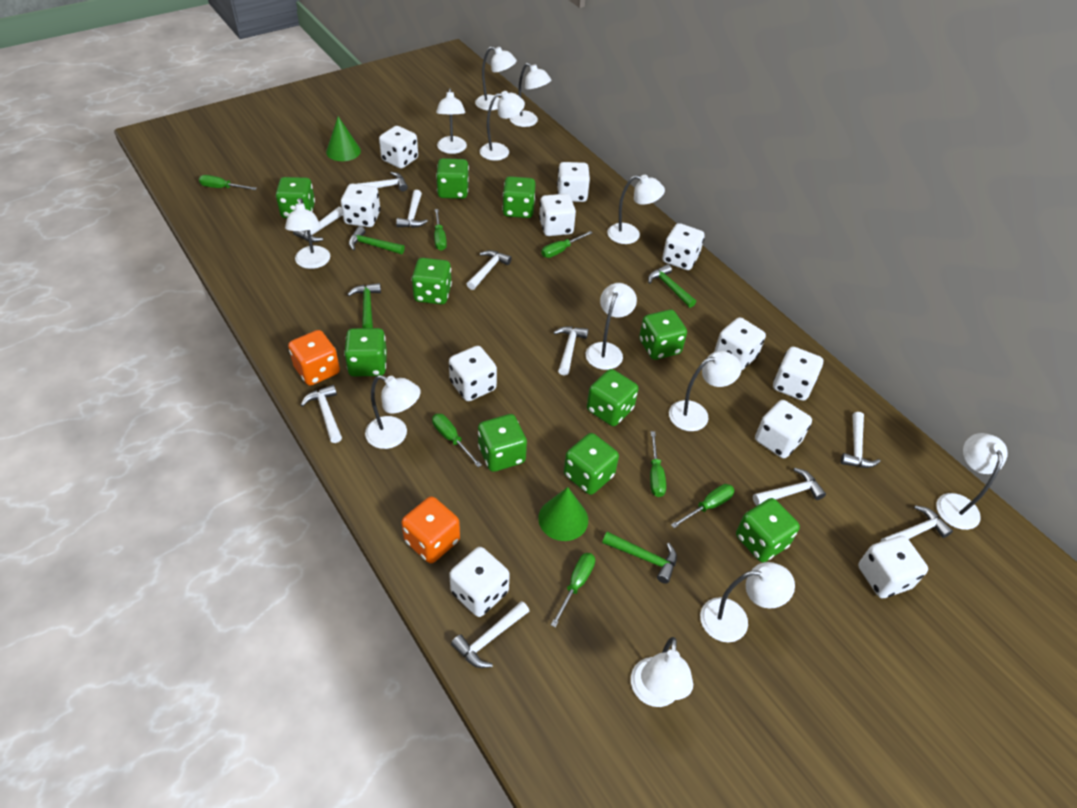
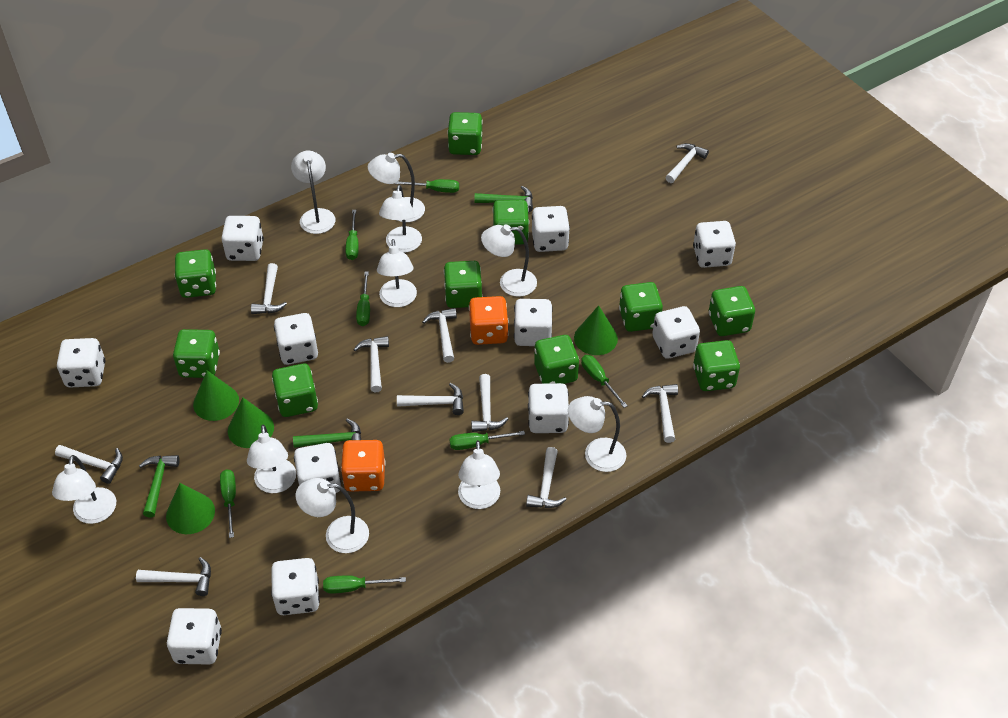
green cone: 2 -> 4
green hammer: 4 -> 3
white lamp: 12 -> 10

